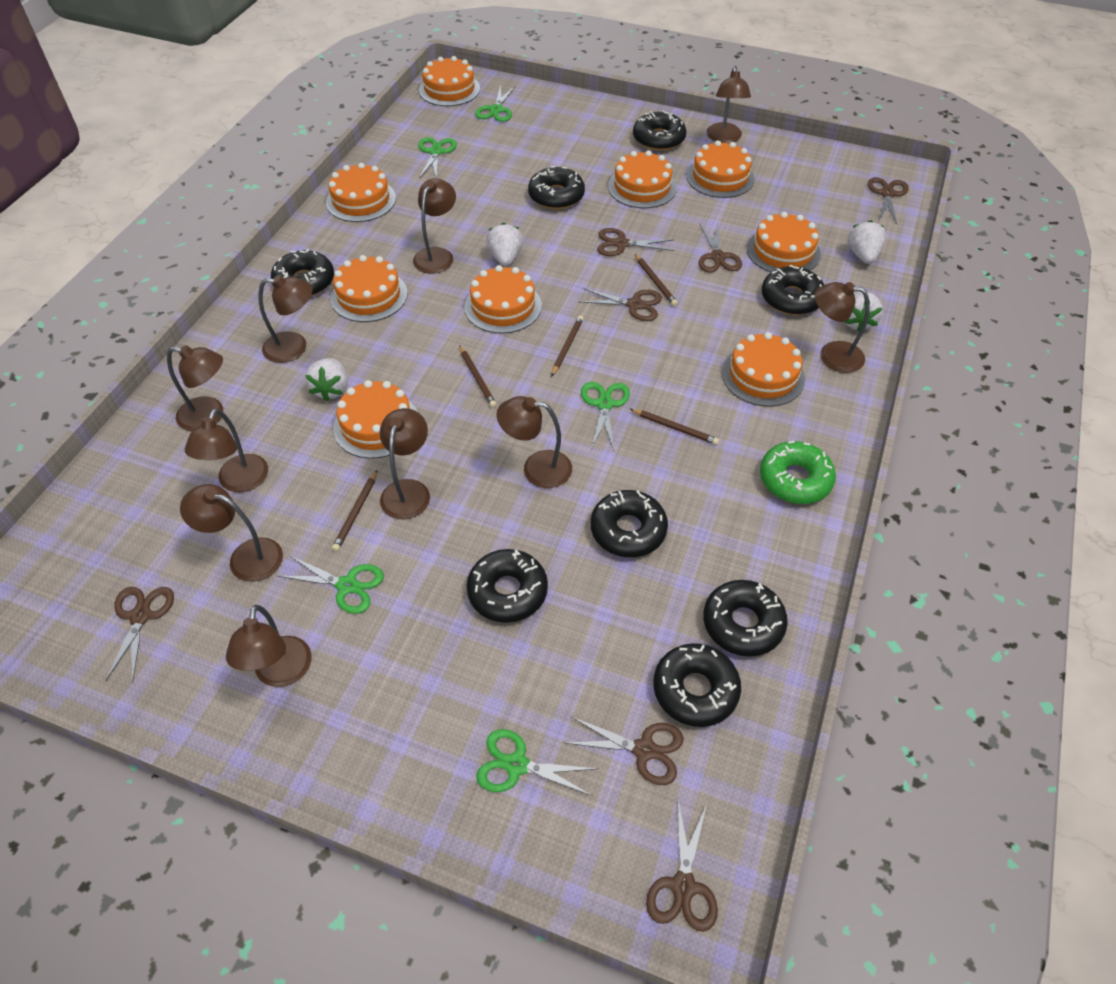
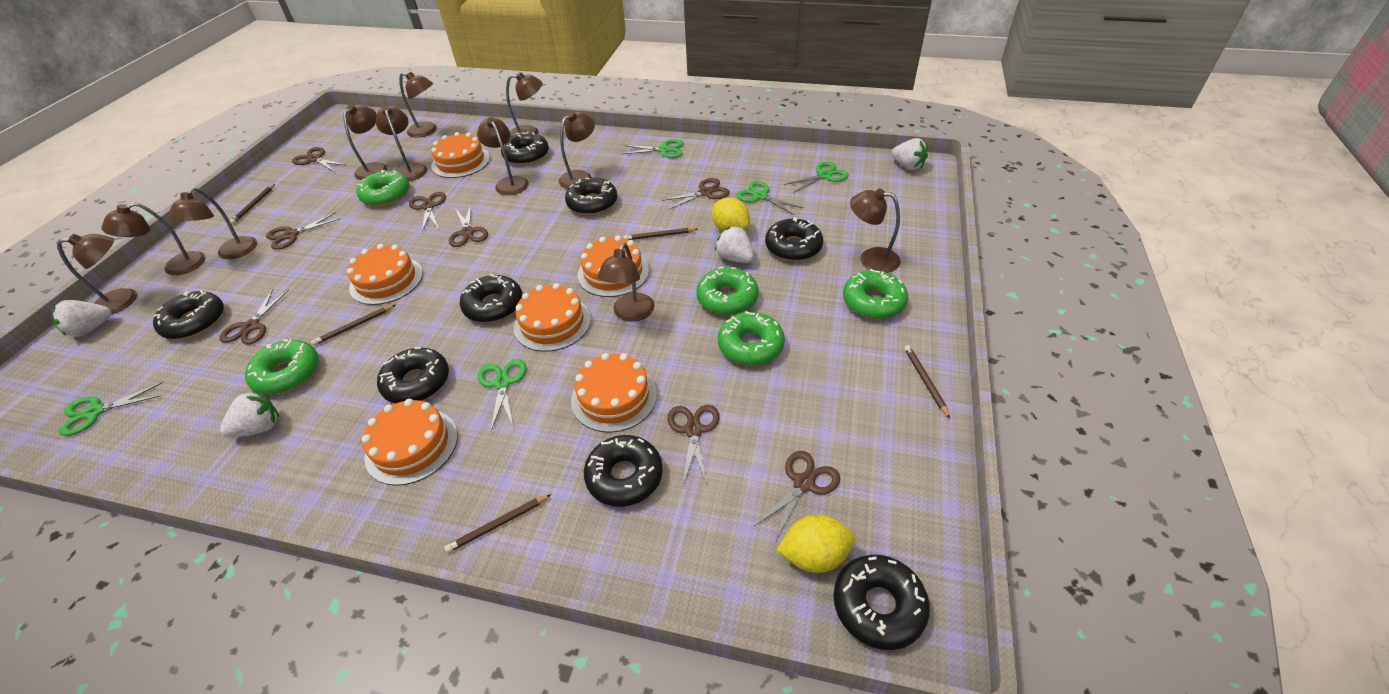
brown lamp: 10 -> 11
brown scissors: 7 -> 8
green donut: 1 -> 5
orange cake: 9 -> 6
yellow lemon: 0 -> 2

